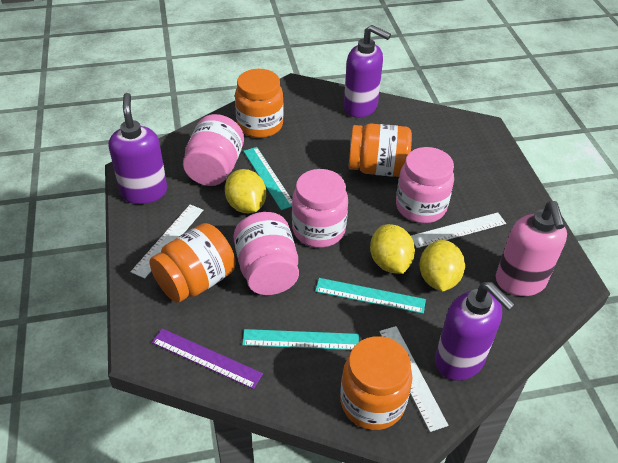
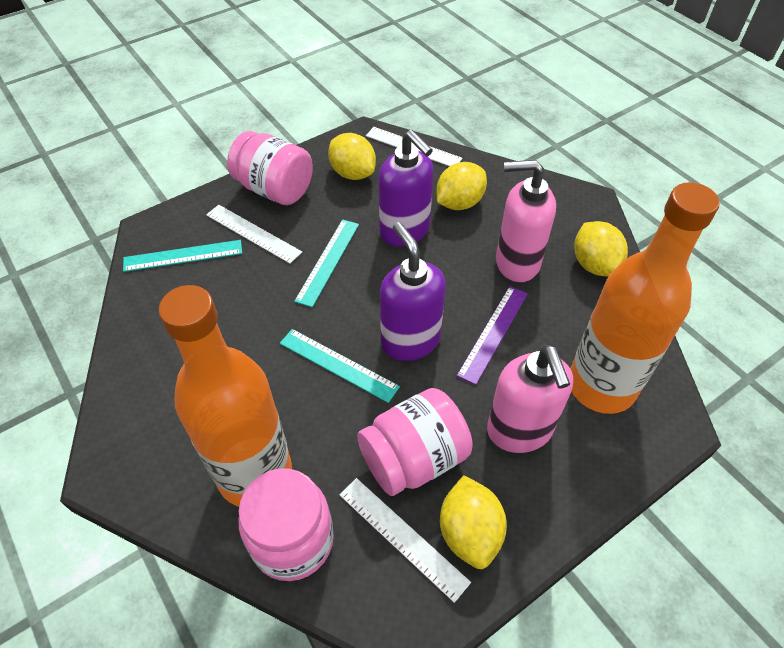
orange bottle: 0 -> 2
orange jar: 4 -> 0
pink jar: 4 -> 3
pink soap dispenser: 1 -> 2
purple soap dispenser: 3 -> 2
yellow lemon: 3 -> 4

